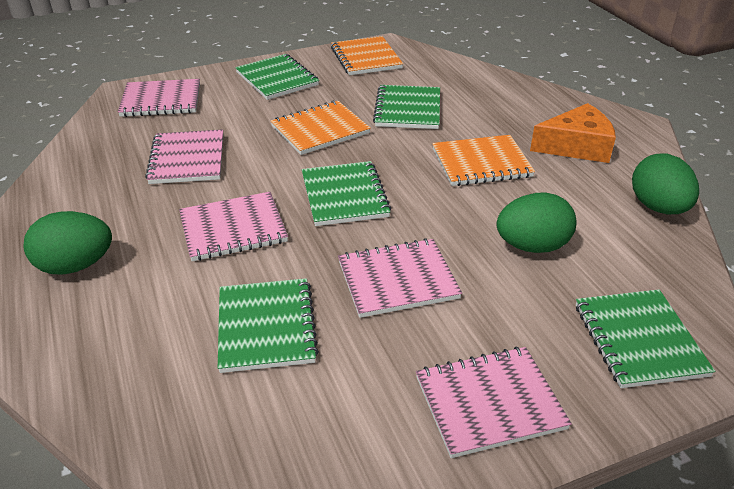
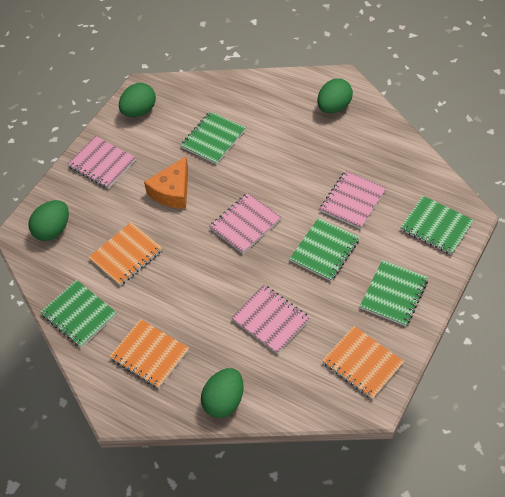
green egg: 3 -> 4
pink notebook: 5 -> 4

